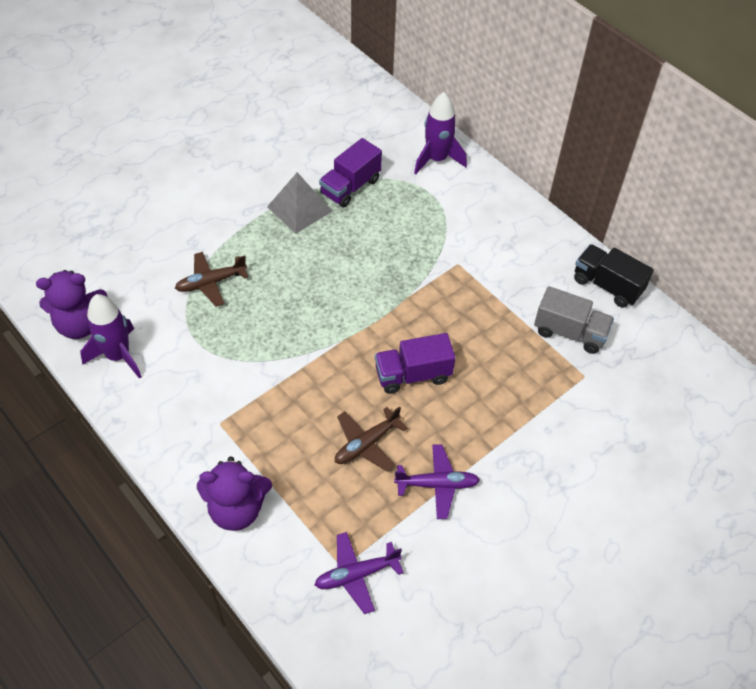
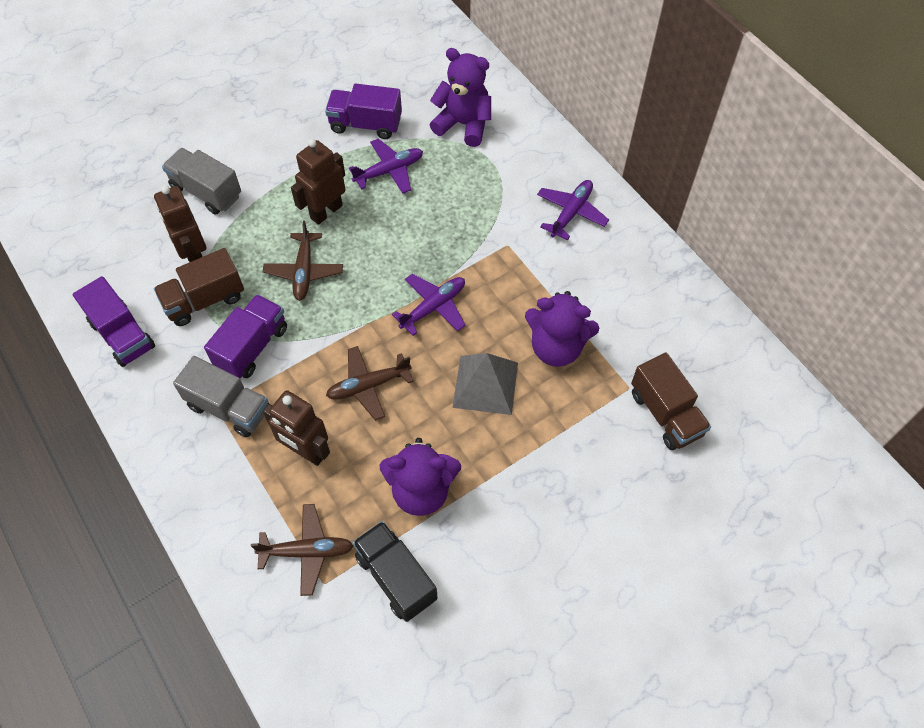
brown plane: 2 -> 3
brown robot: 0 -> 3
brown truck: 0 -> 2
grey truck: 1 -> 2
purple plane: 2 -> 3
purple rocket: 2 -> 0
purple teddy bear: 2 -> 3
purple truck: 2 -> 3

